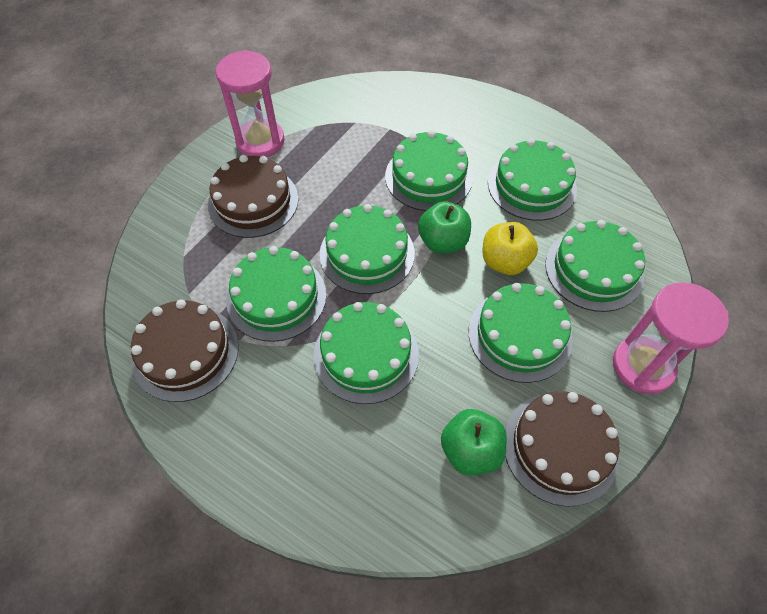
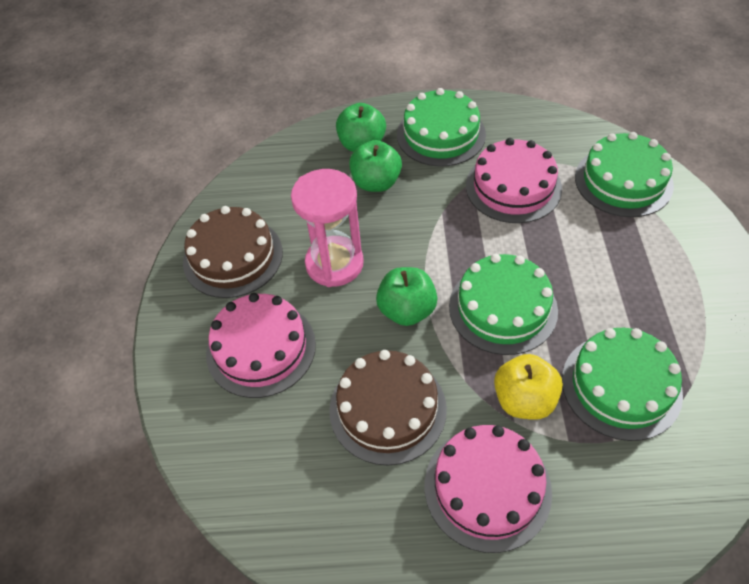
brown cake: 3 -> 2
green apple: 2 -> 3
green cake: 7 -> 4
pink cake: 0 -> 3
pink hourglass: 2 -> 1

